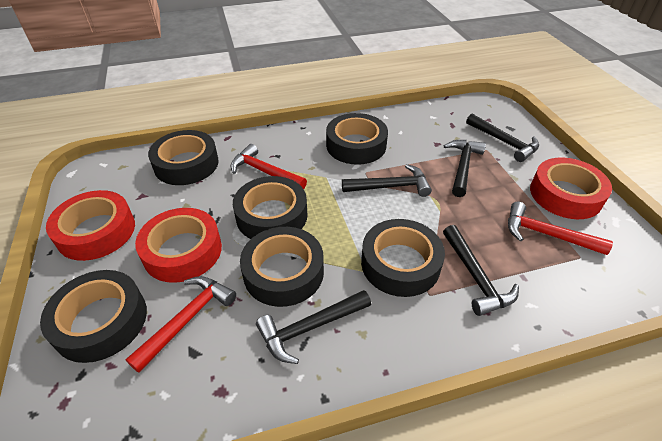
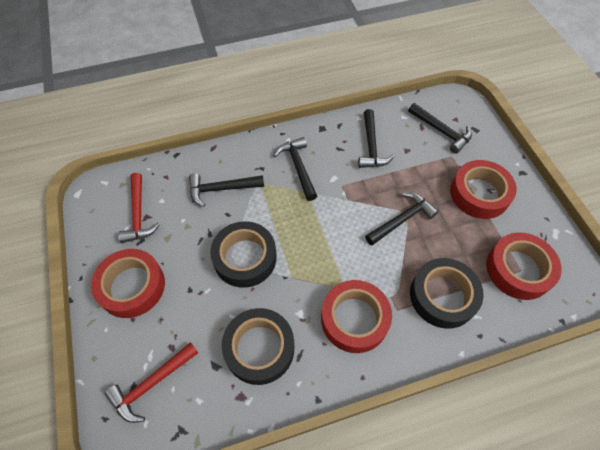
black tape: 6 -> 3
red hammer: 3 -> 2
red tape: 3 -> 4

